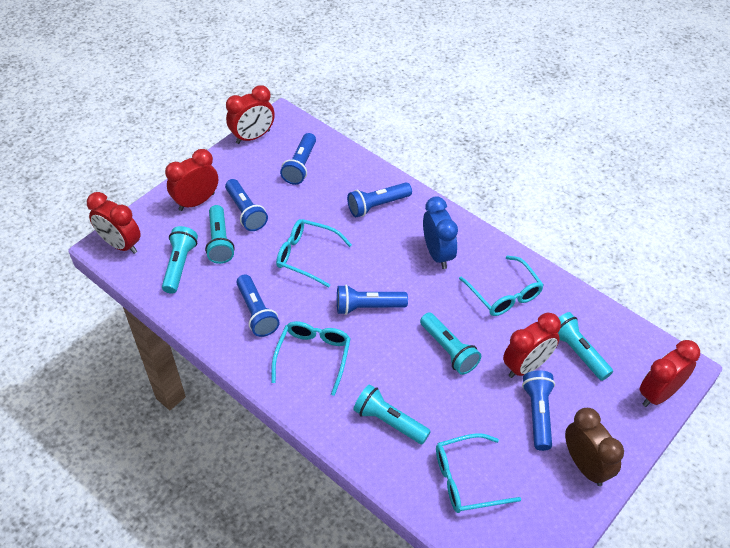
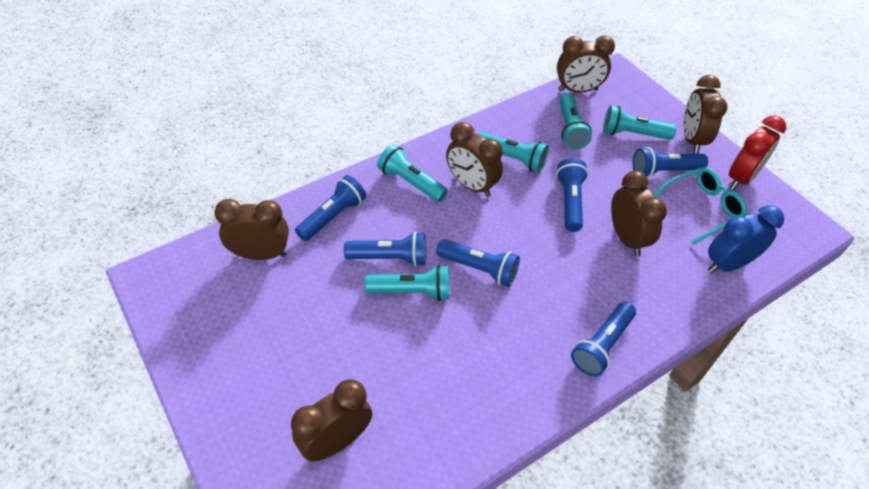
brown clock: 1 -> 6
red clock: 5 -> 1
turquoise glasses: 4 -> 1

